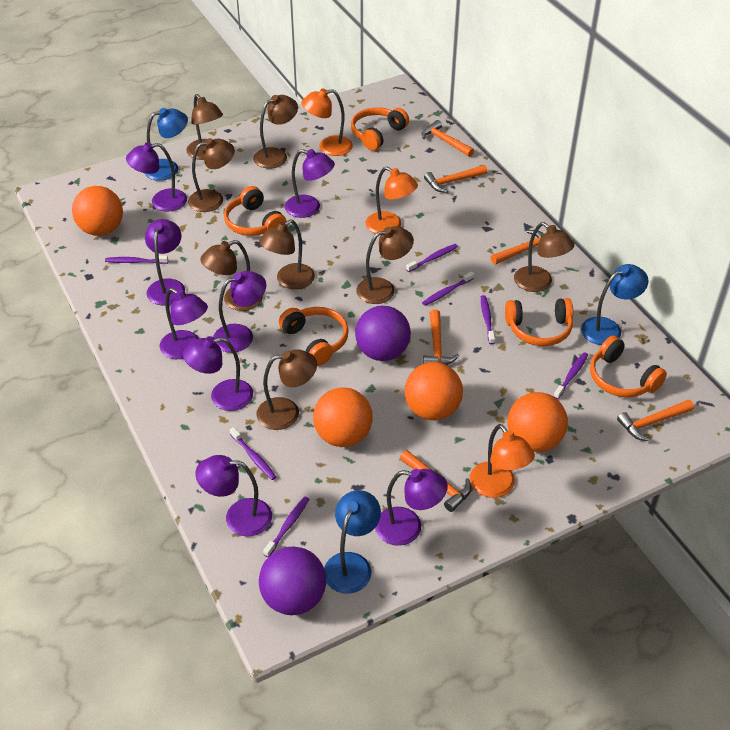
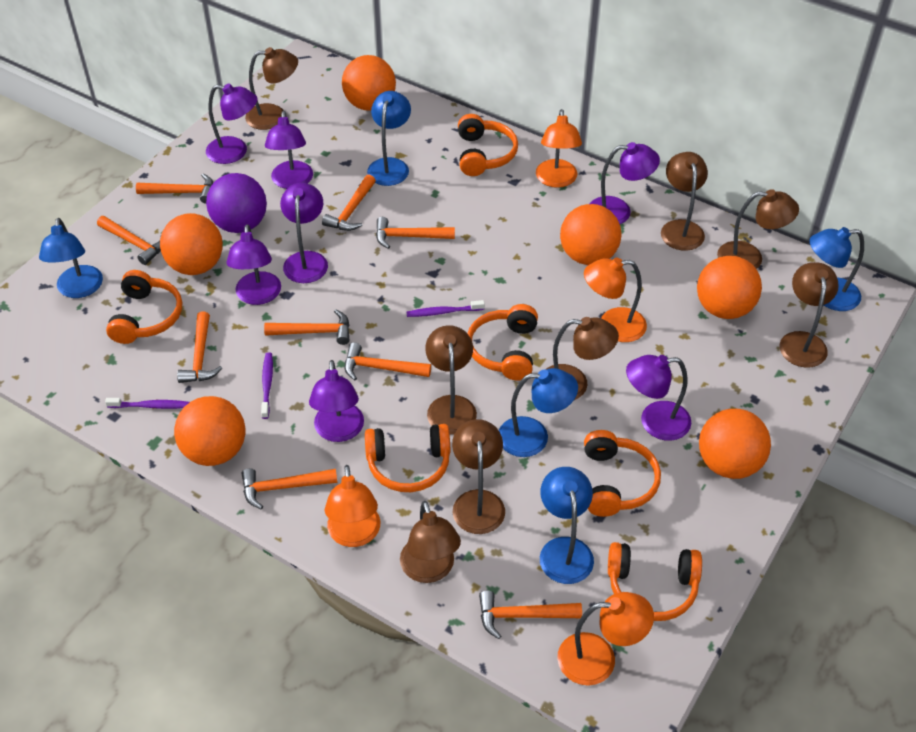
blue lamp: 3 -> 5
orange ball: 4 -> 6
orange hammer: 6 -> 9
orange headphones: 5 -> 6
orange lamp: 3 -> 4
purple ball: 2 -> 1
purple lamp: 8 -> 7
purple toothbrush: 7 -> 3

